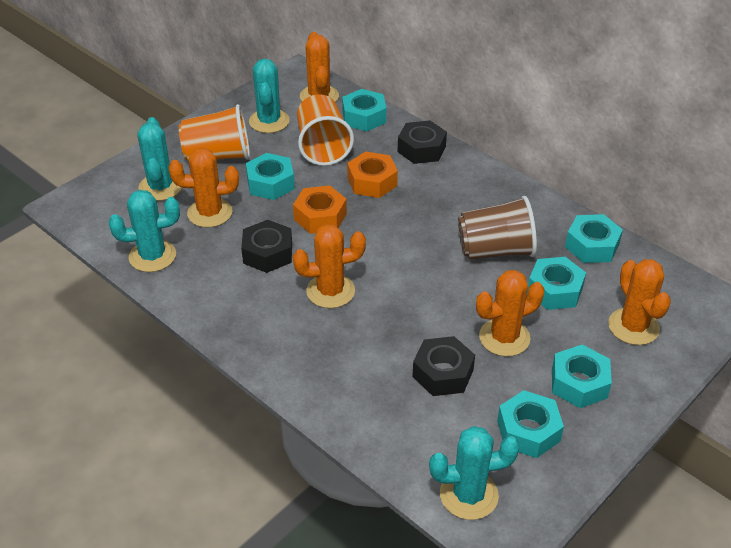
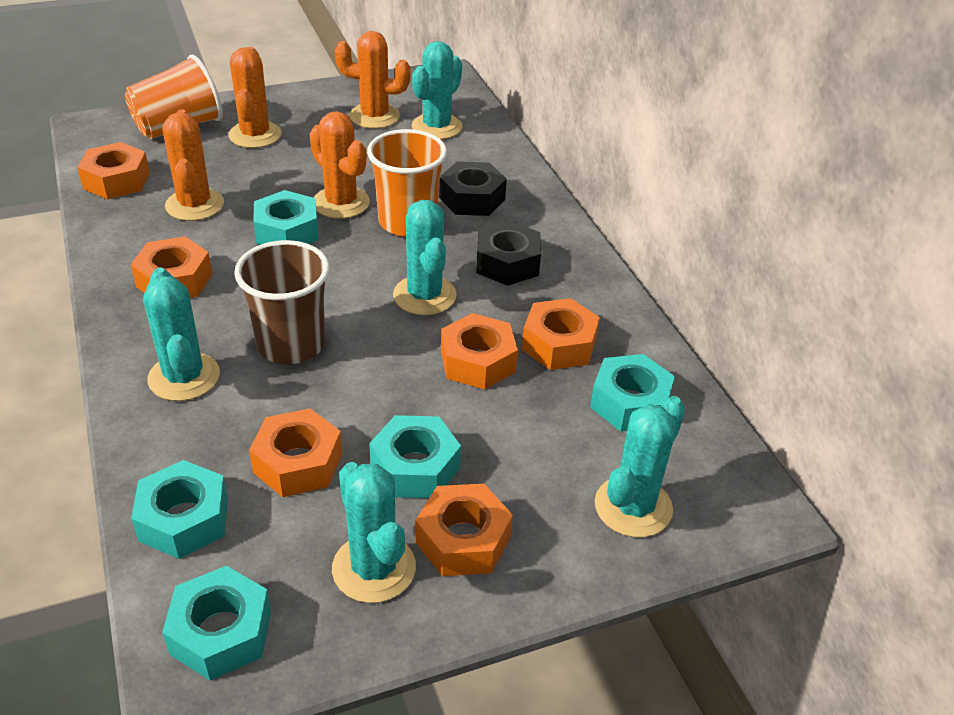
black nut: 3 -> 2
orange cactus: 5 -> 4
orange nut: 2 -> 6
turquoise cactus: 4 -> 5
turquoise nut: 6 -> 5

